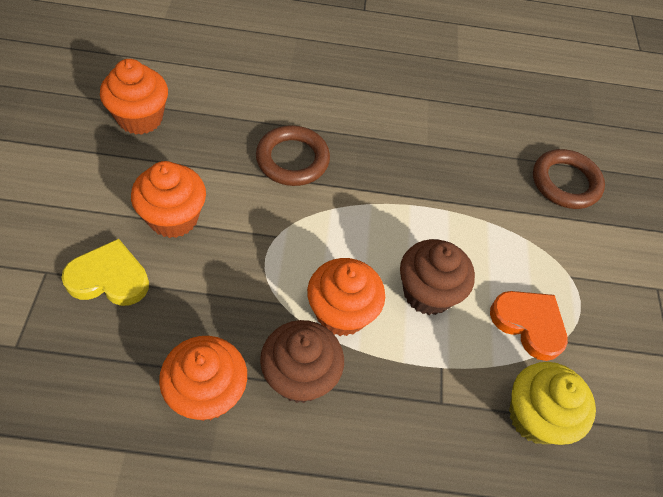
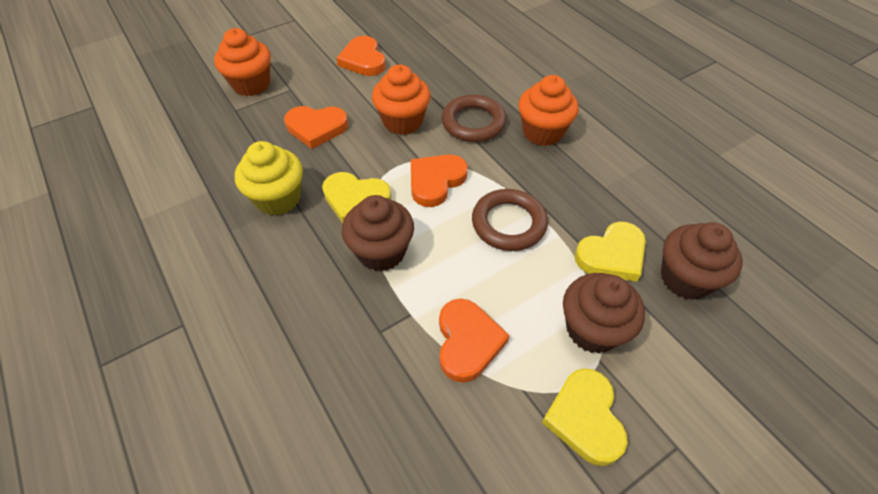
brown cupcake: 2 -> 3
orange cupcake: 4 -> 3
orange heart: 1 -> 4
yellow heart: 1 -> 3

